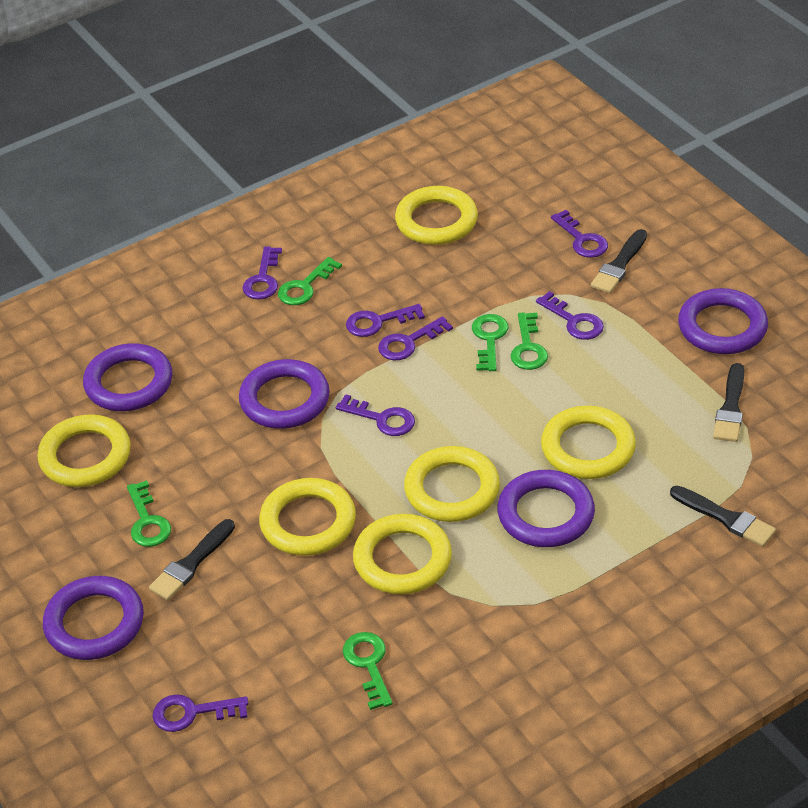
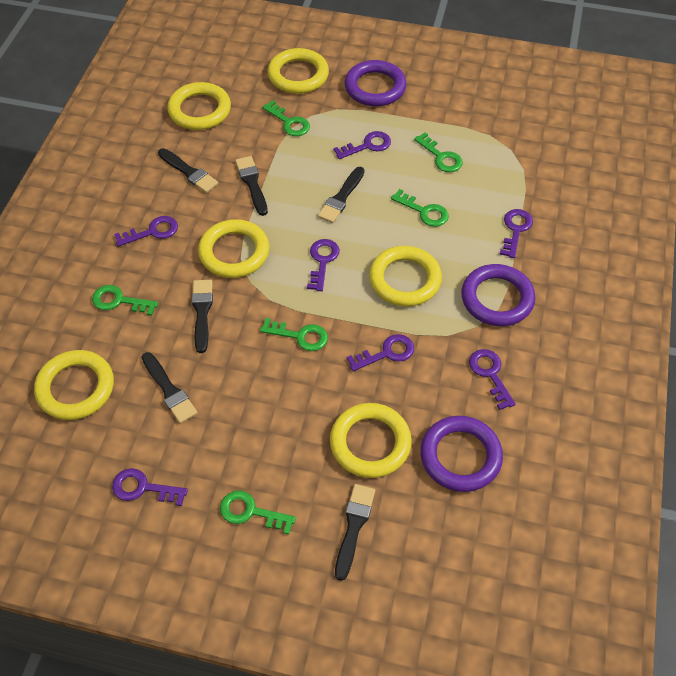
black brush: 4 -> 6
green key: 5 -> 6
purple ring: 5 -> 3

